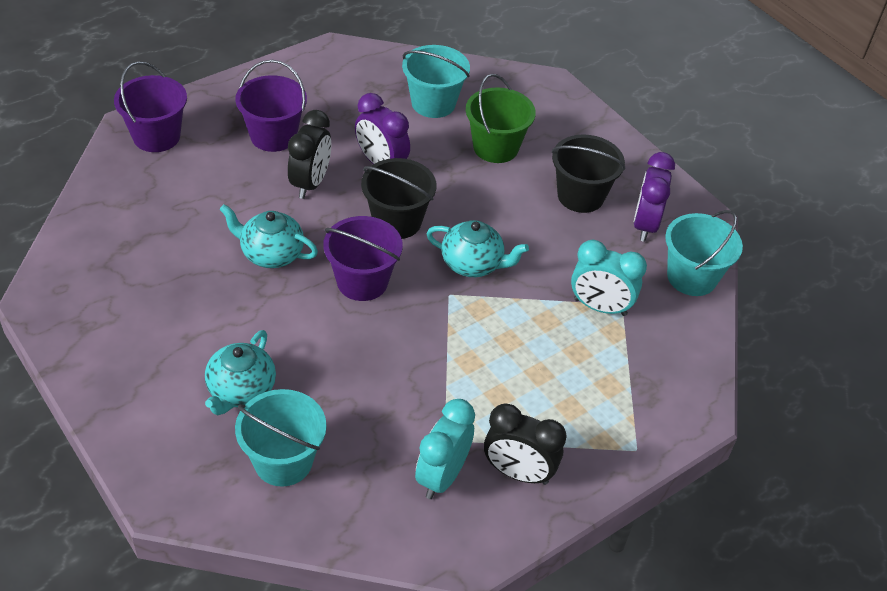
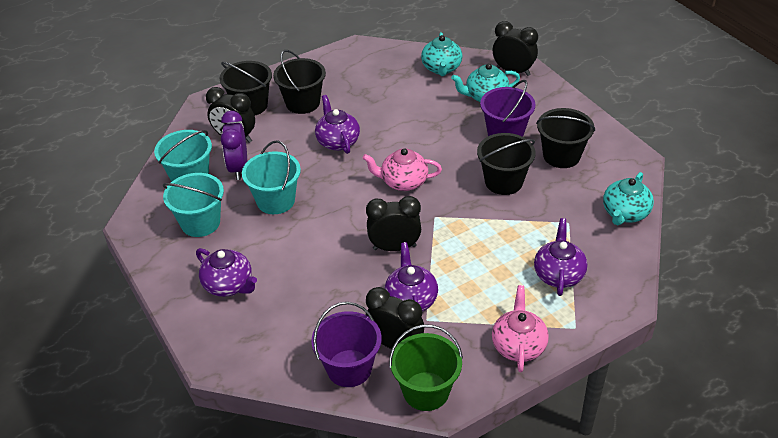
black bucket: 2 -> 4
black clock: 2 -> 4
pink teapot: 0 -> 2
purple bucket: 3 -> 2
purple clock: 2 -> 1
purple teapot: 0 -> 4
turquoise clock: 2 -> 0

